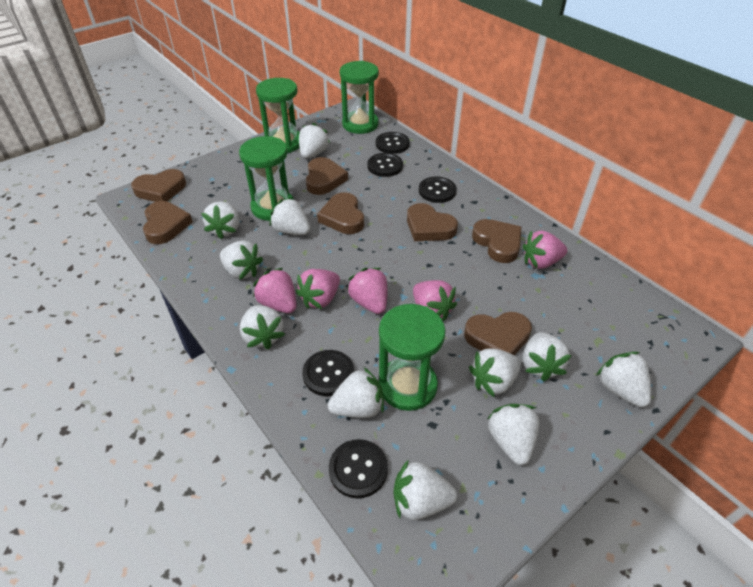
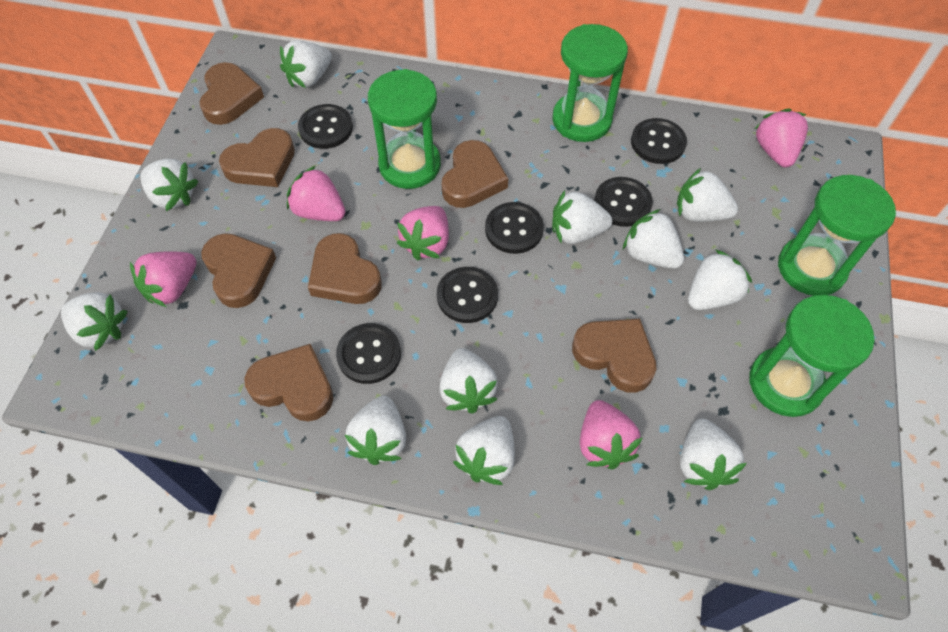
black button: 5 -> 6

